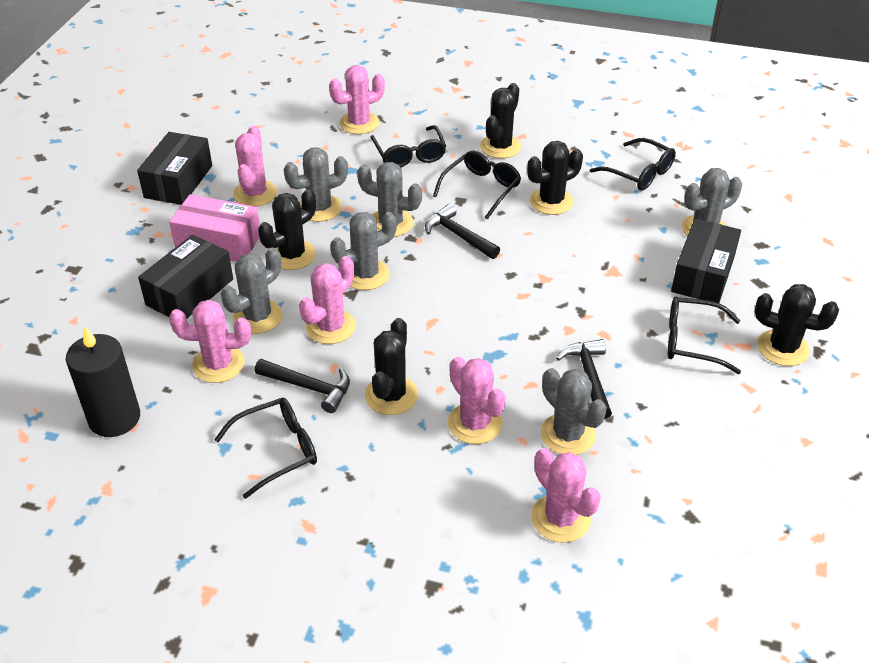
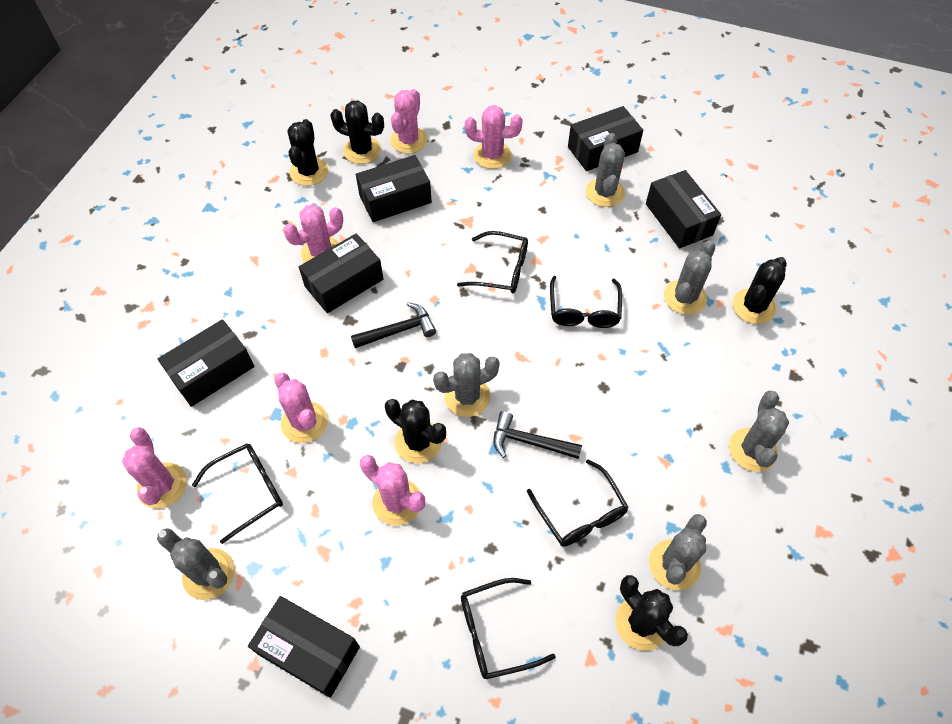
black box: 3 -> 6
black candle: 1 -> 0
black hammer: 3 -> 2
pink box: 1 -> 0

